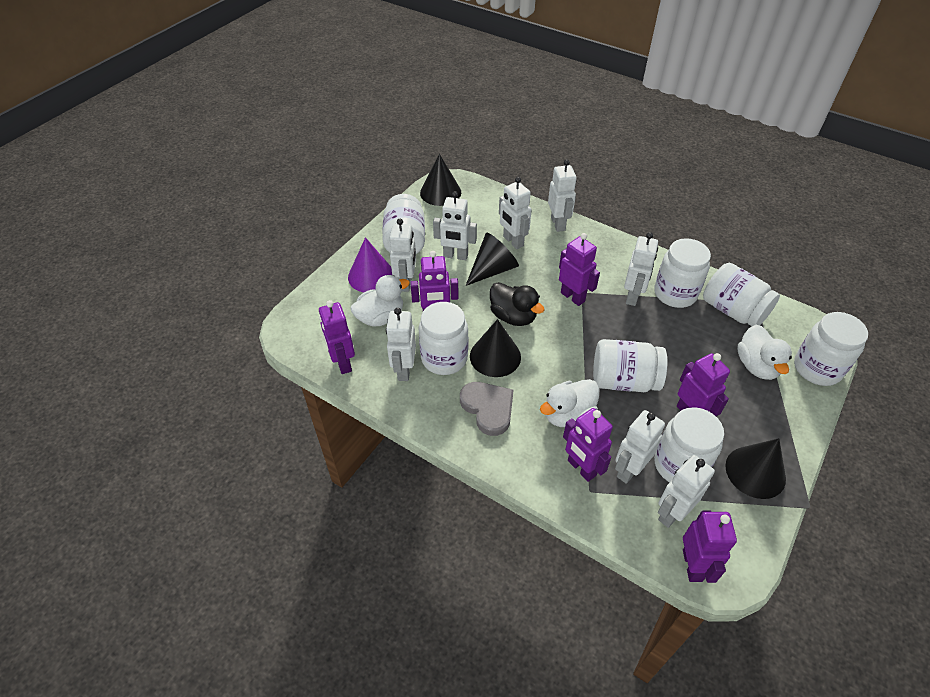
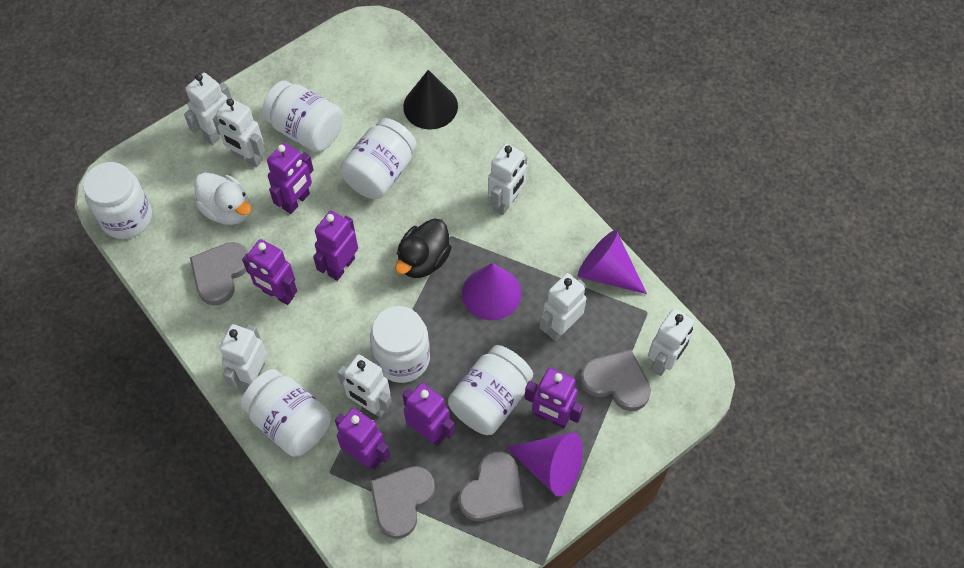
black cone: 4 -> 1
grey heart: 1 -> 4
purple cone: 1 -> 3
white duck: 3 -> 1
white jar: 7 -> 6
white robot: 8 -> 7

